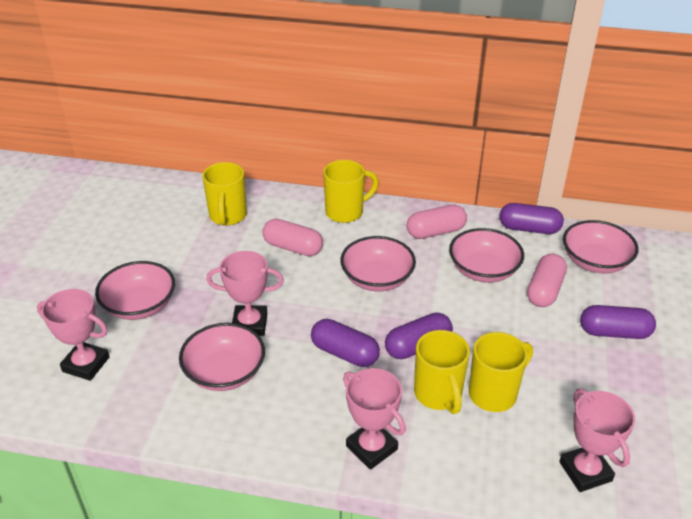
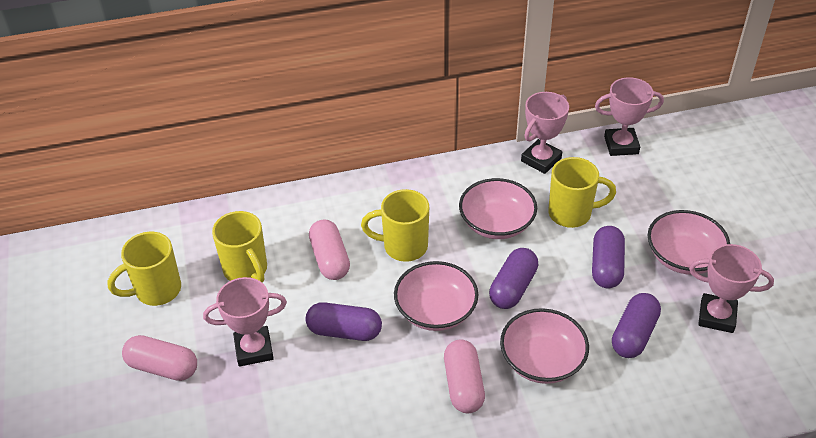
pink bowl: 5 -> 4

